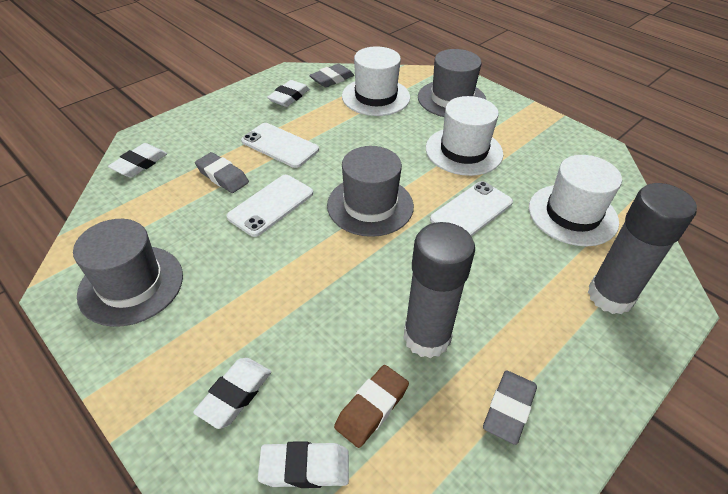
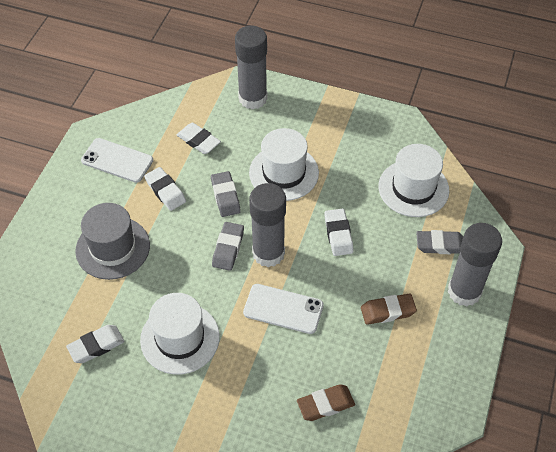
brown eraser: 1 -> 2
grey glue stick: 2 -> 3
grey hat: 3 -> 1
white phone: 3 -> 2

